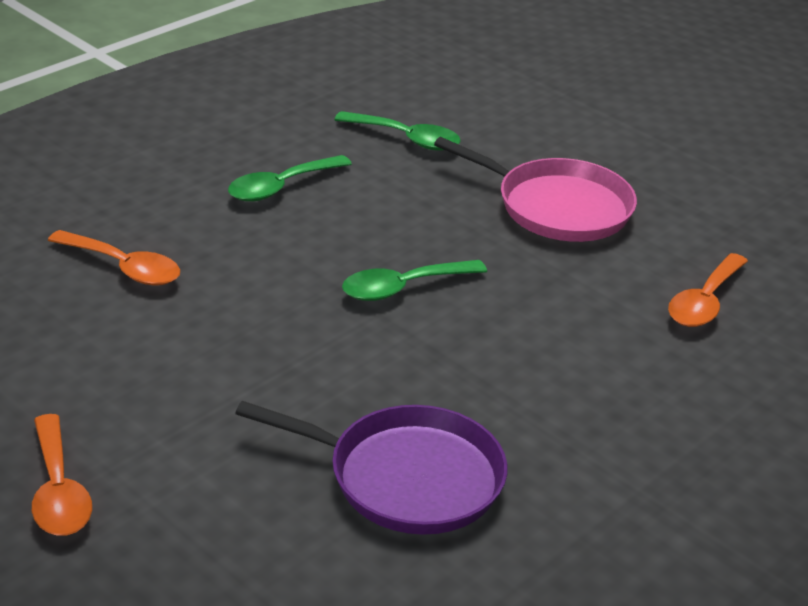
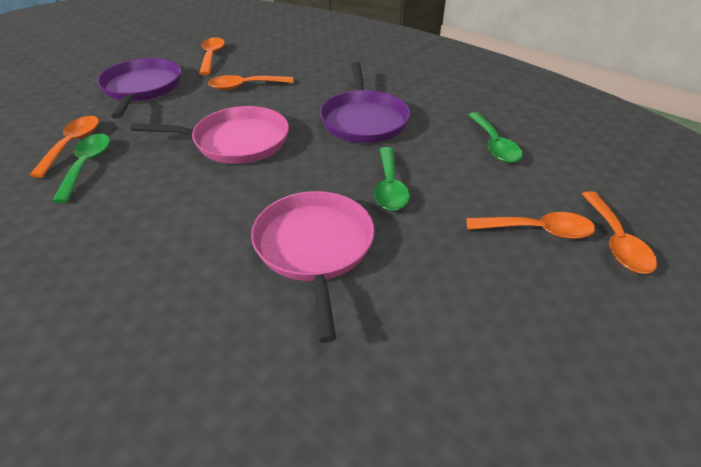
orange spoon: 3 -> 5
pink pan: 1 -> 2
purple pan: 1 -> 2

